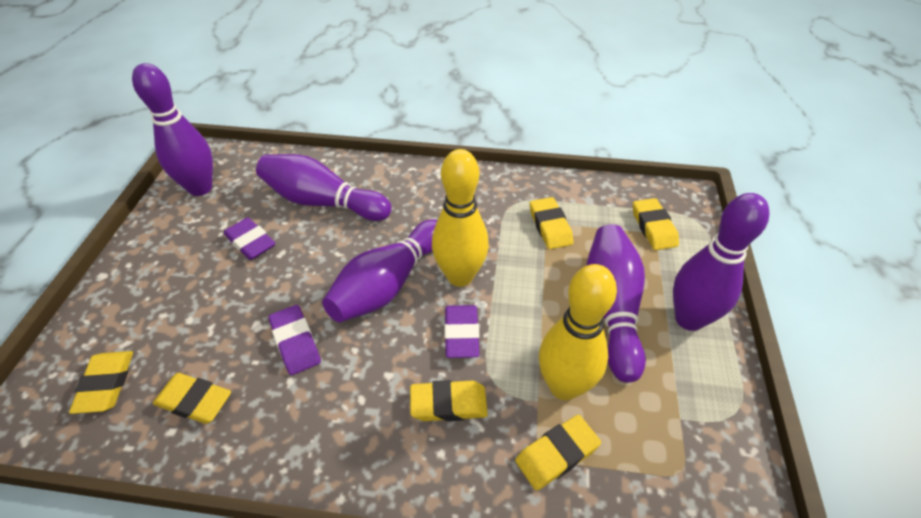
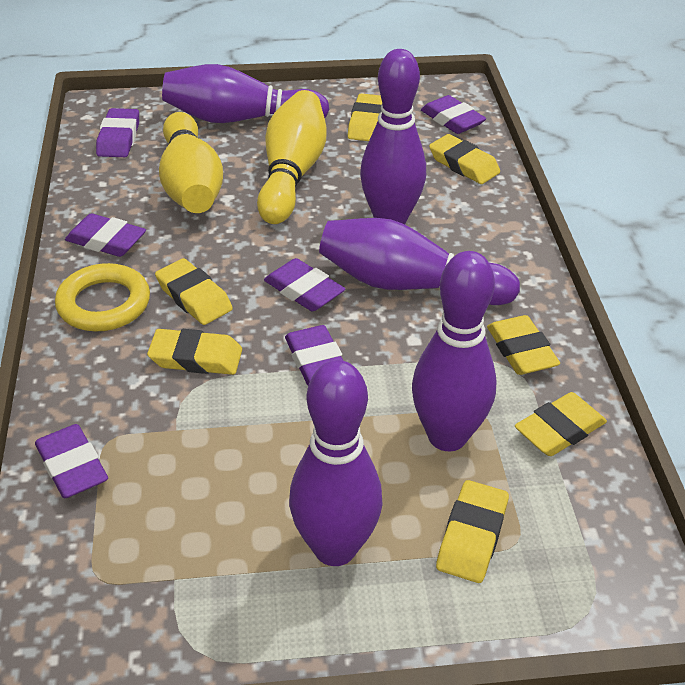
purple eraser: 3 -> 6
yellow eraser: 6 -> 7
yellow ring: 0 -> 1

